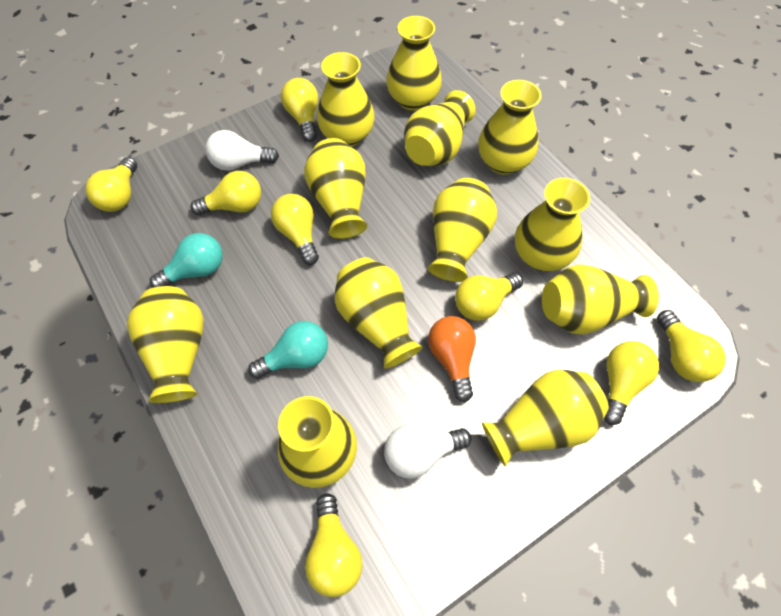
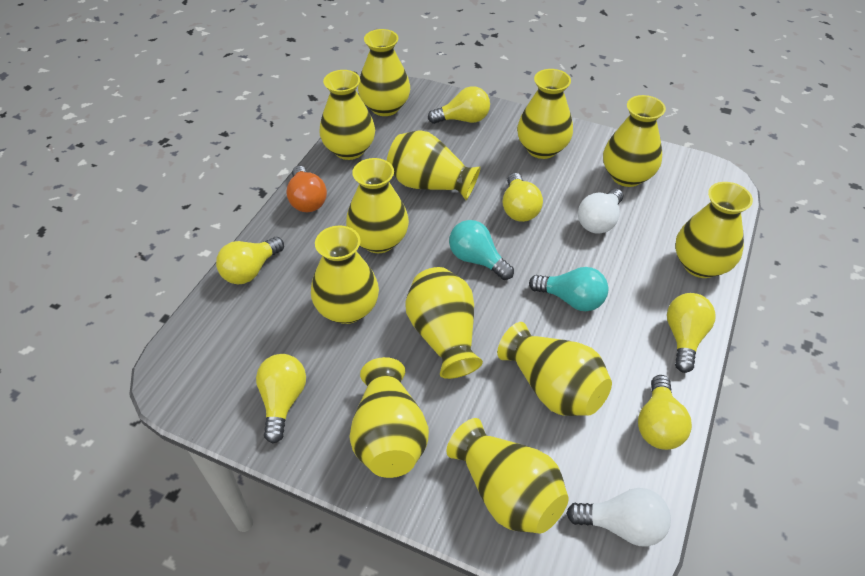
yellow light bulb: 8 -> 6

